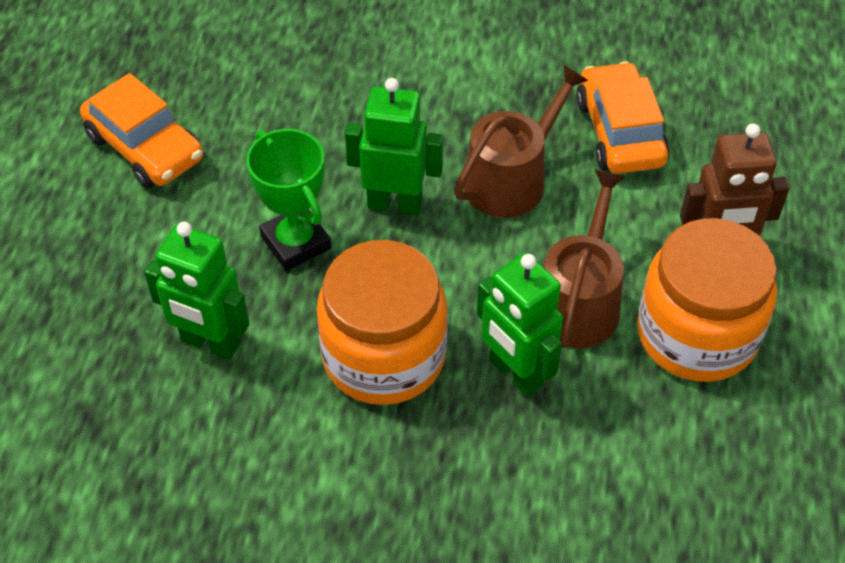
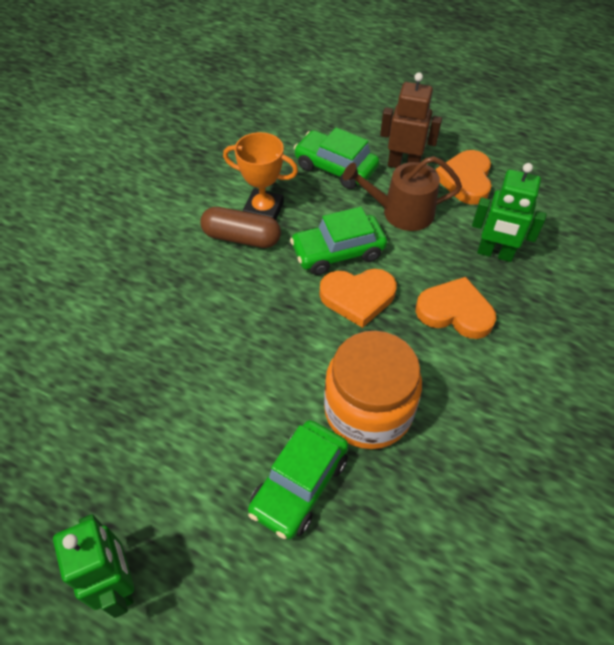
brown capsule: 0 -> 1
brown watering can: 2 -> 1
green car: 0 -> 3
green robot: 3 -> 2
green trophy: 1 -> 0
orange car: 2 -> 0
orange heart: 0 -> 3
orange jar: 2 -> 1
orange trophy: 0 -> 1

